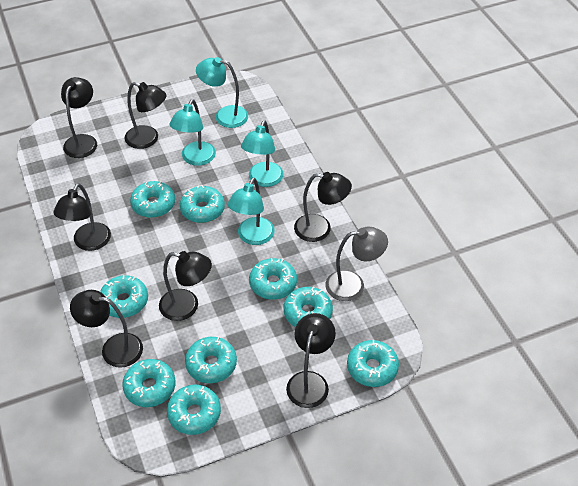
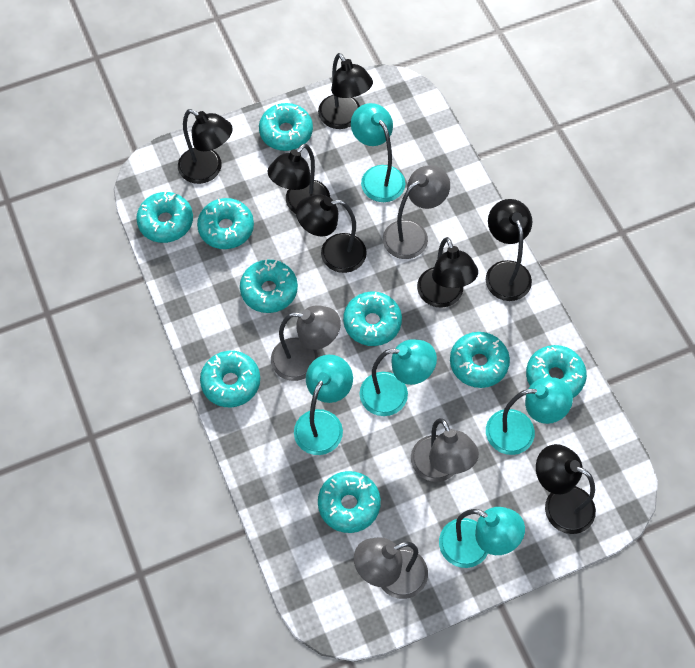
grey lamp: 1 -> 4
turquoise lamp: 4 -> 5

